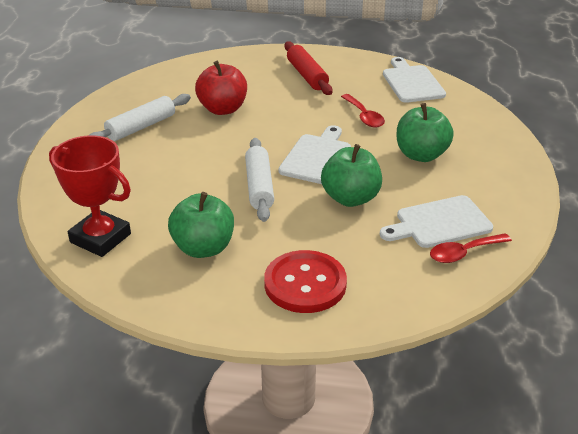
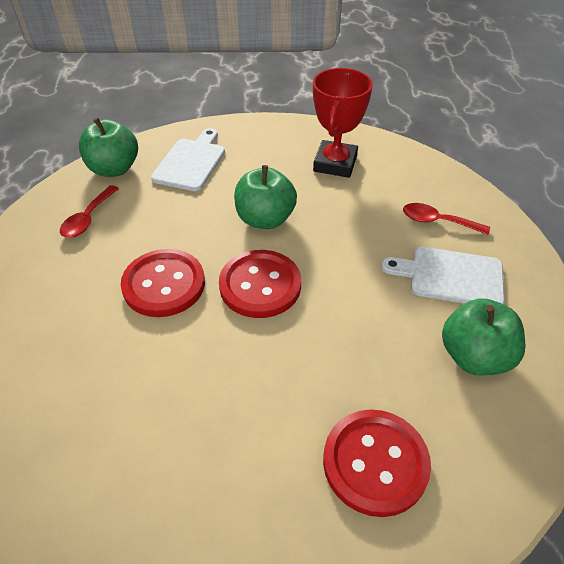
red apple: 1 -> 0
red button: 1 -> 3
red rolling pin: 1 -> 0
white cutting board: 3 -> 2
white rolling pin: 2 -> 0

